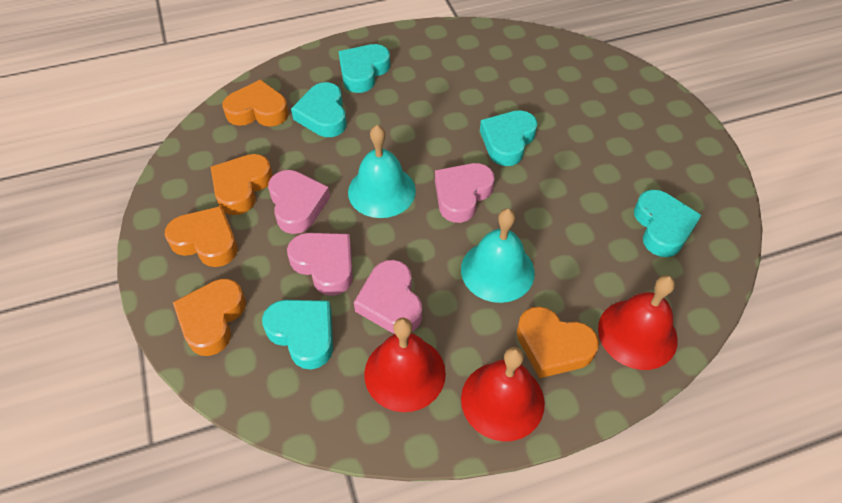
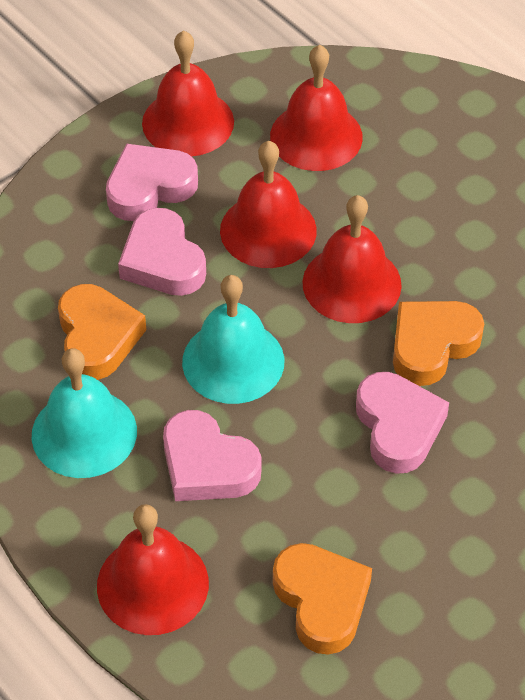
orange heart: 5 -> 3
red bell: 3 -> 5
turquoise heart: 5 -> 0

